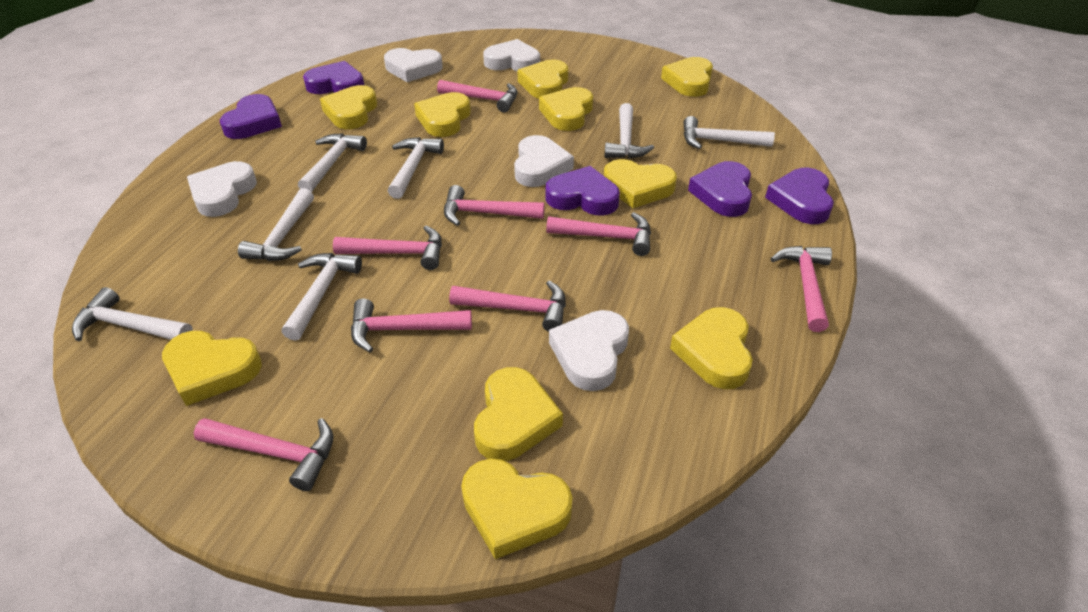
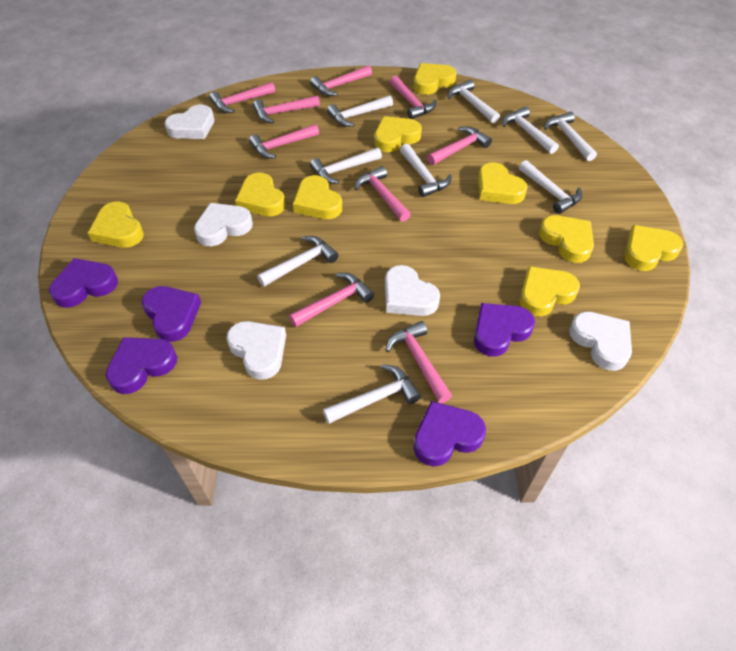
pink hammer: 8 -> 9
white hammer: 7 -> 9
yellow heart: 10 -> 9

